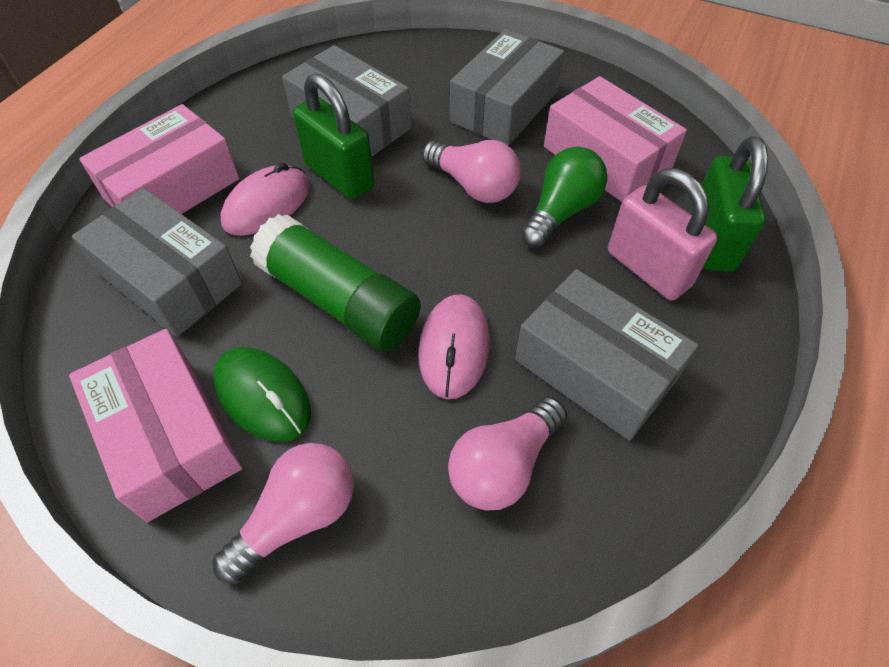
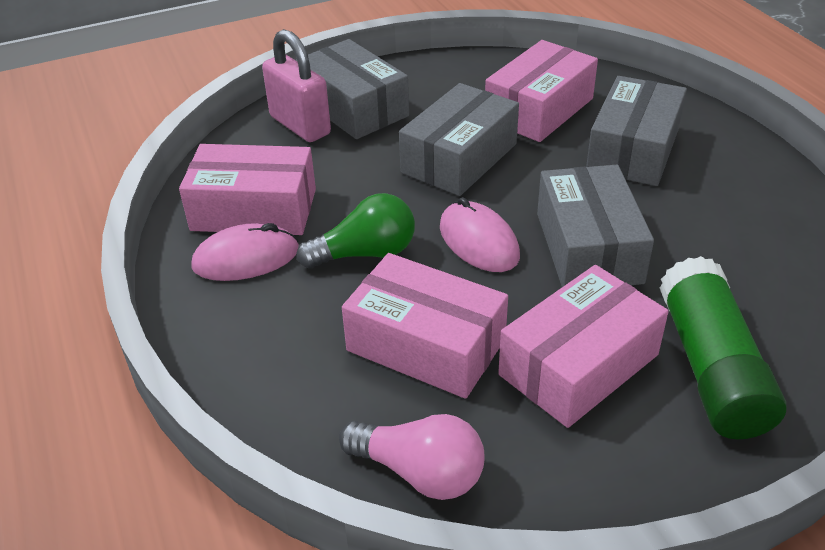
green mouse: 1 -> 0
green padlock: 2 -> 0
pink box: 3 -> 4
pink light bulb: 3 -> 1

